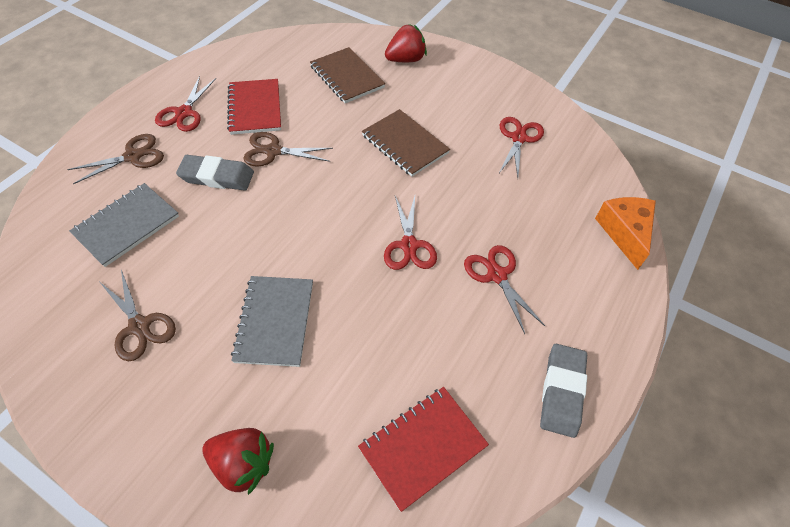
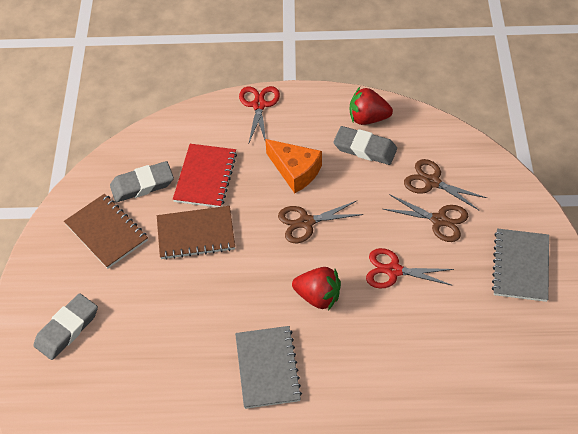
grey eraser: 2 -> 3
red notebook: 2 -> 1
red scissors: 4 -> 2

